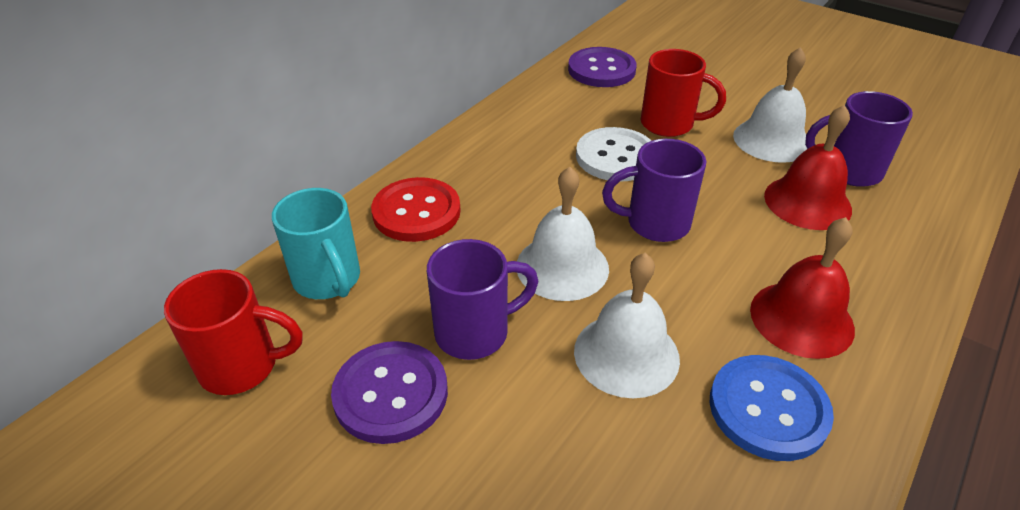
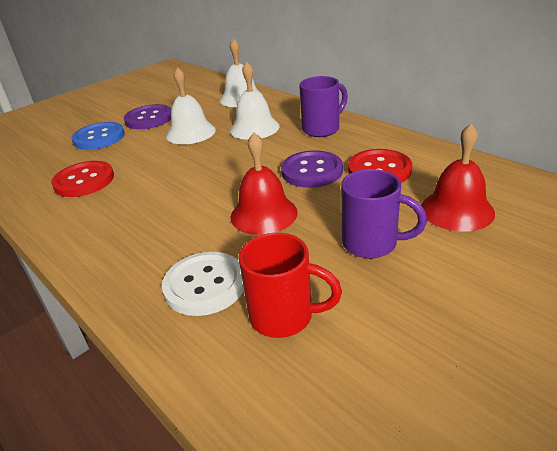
purple mug: 3 -> 2
red button: 1 -> 2
red mug: 2 -> 1
turquoise mug: 1 -> 0

